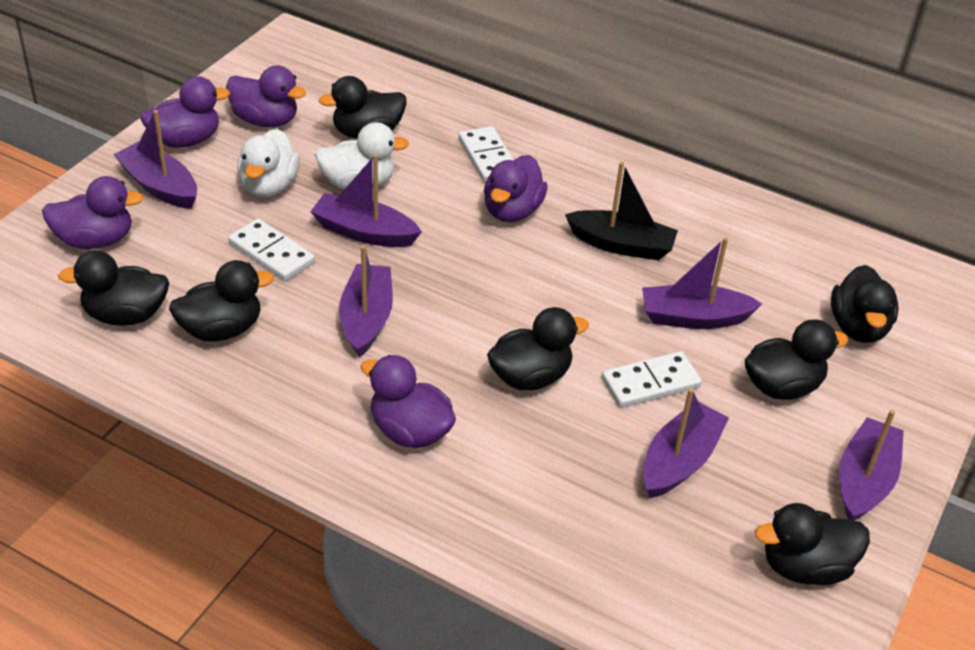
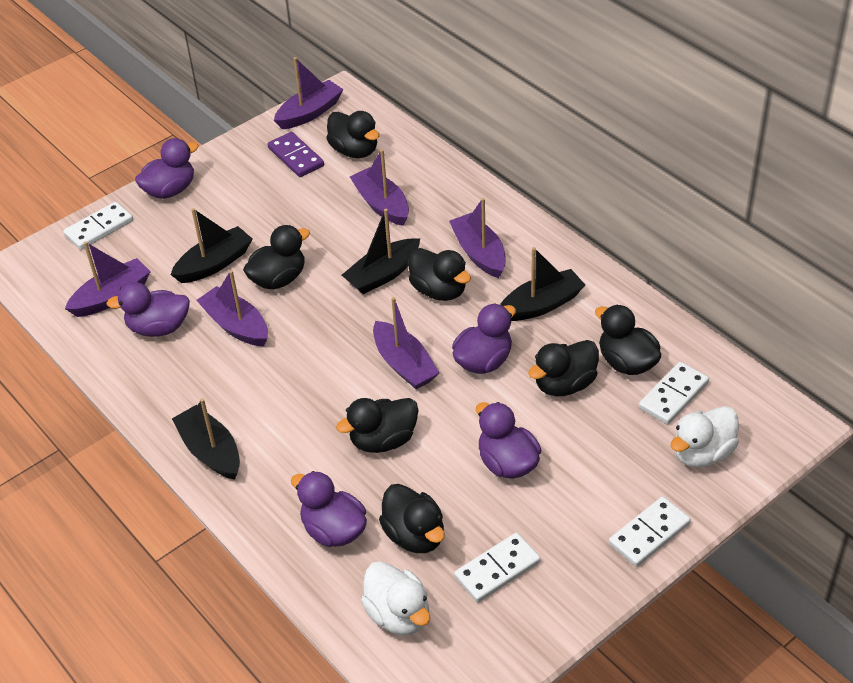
black boat: 1 -> 4
purple domino: 0 -> 1
white domino: 3 -> 4

